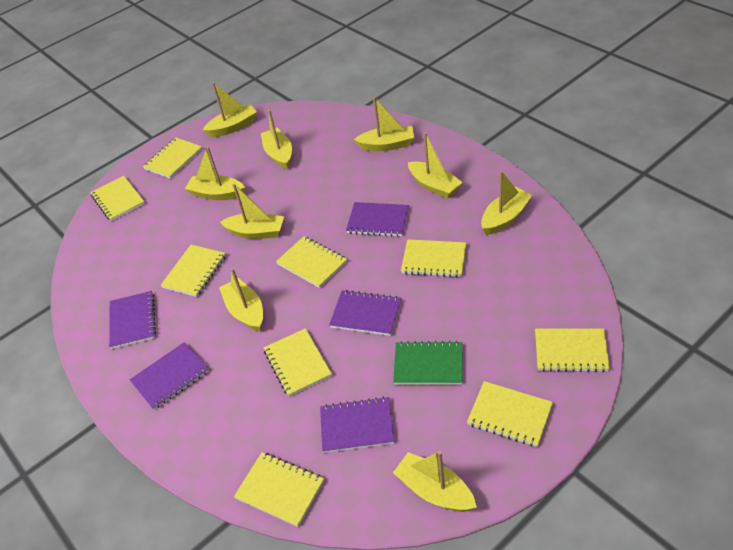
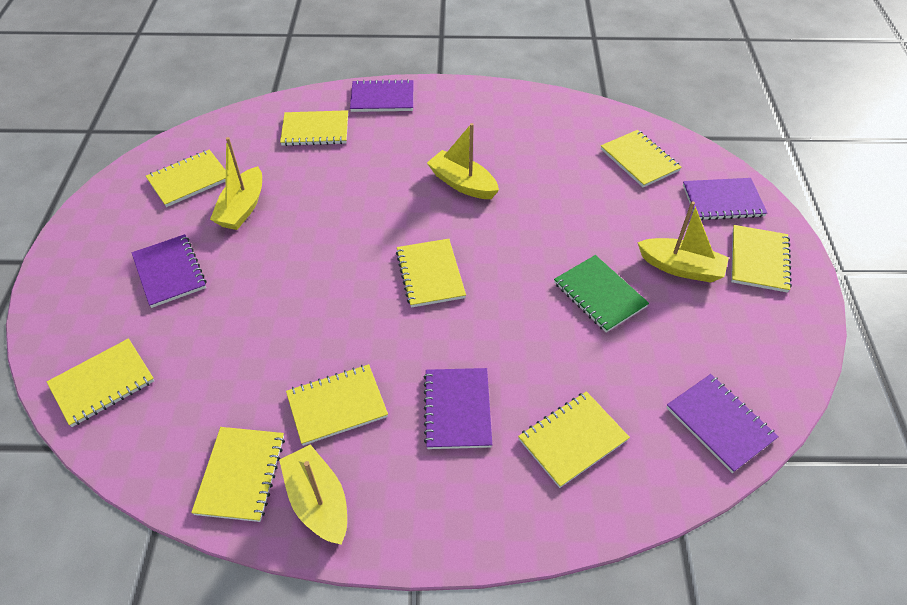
yellow boat: 9 -> 4

